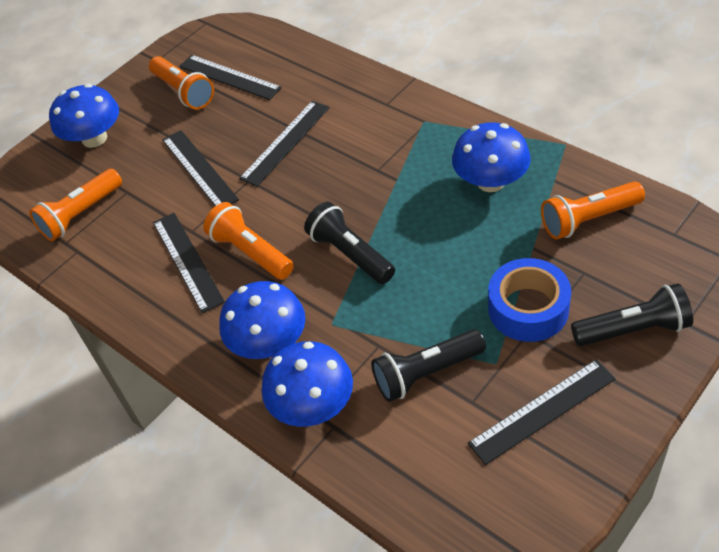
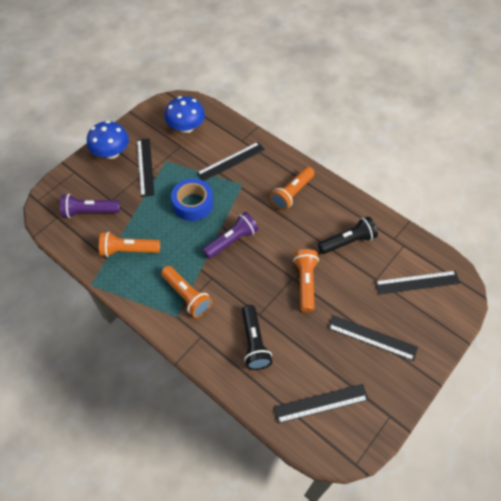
black flashlight: 3 -> 2
blue mushroom: 4 -> 2
purple flashlight: 0 -> 2

